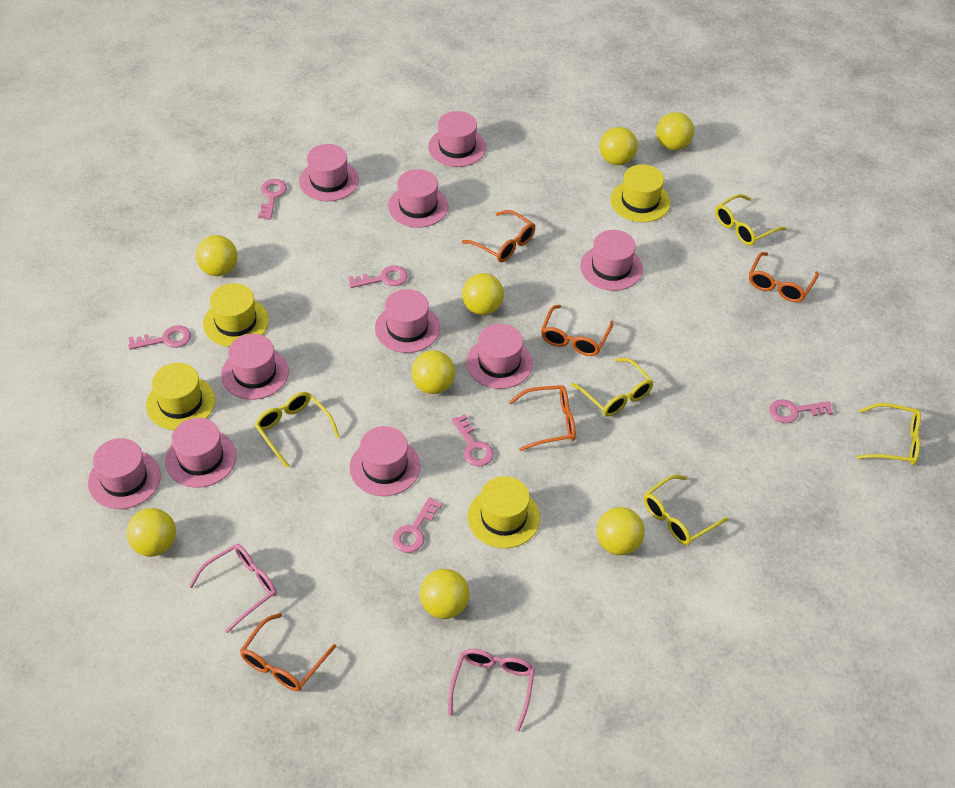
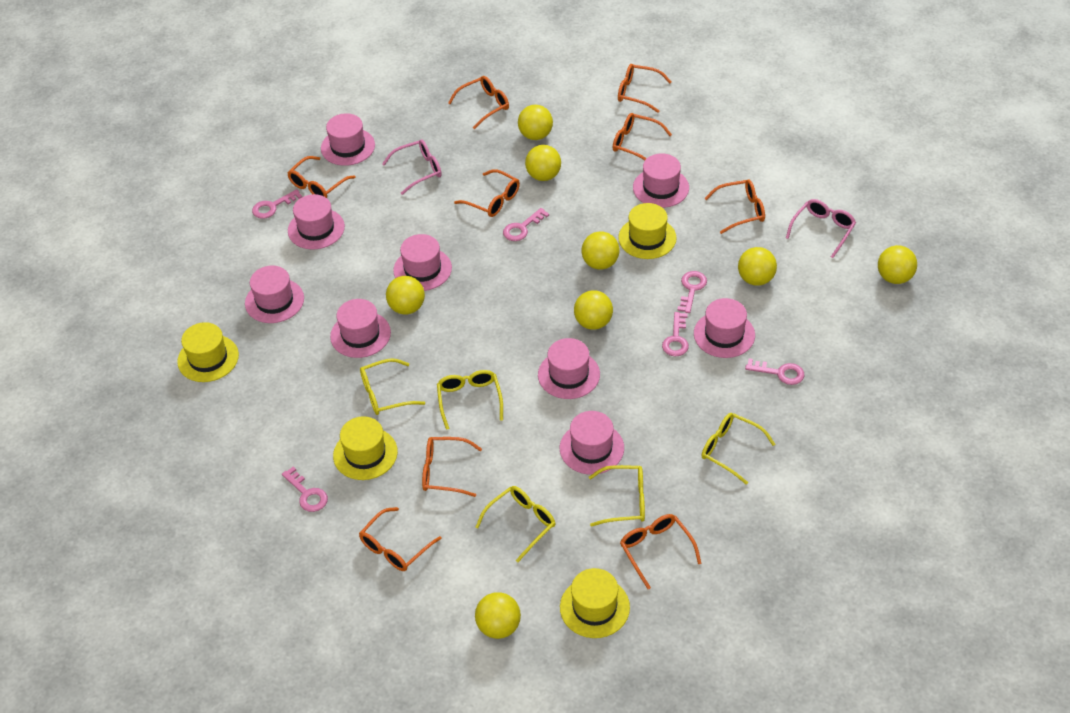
orange glasses: 5 -> 9
pink hat: 10 -> 9

